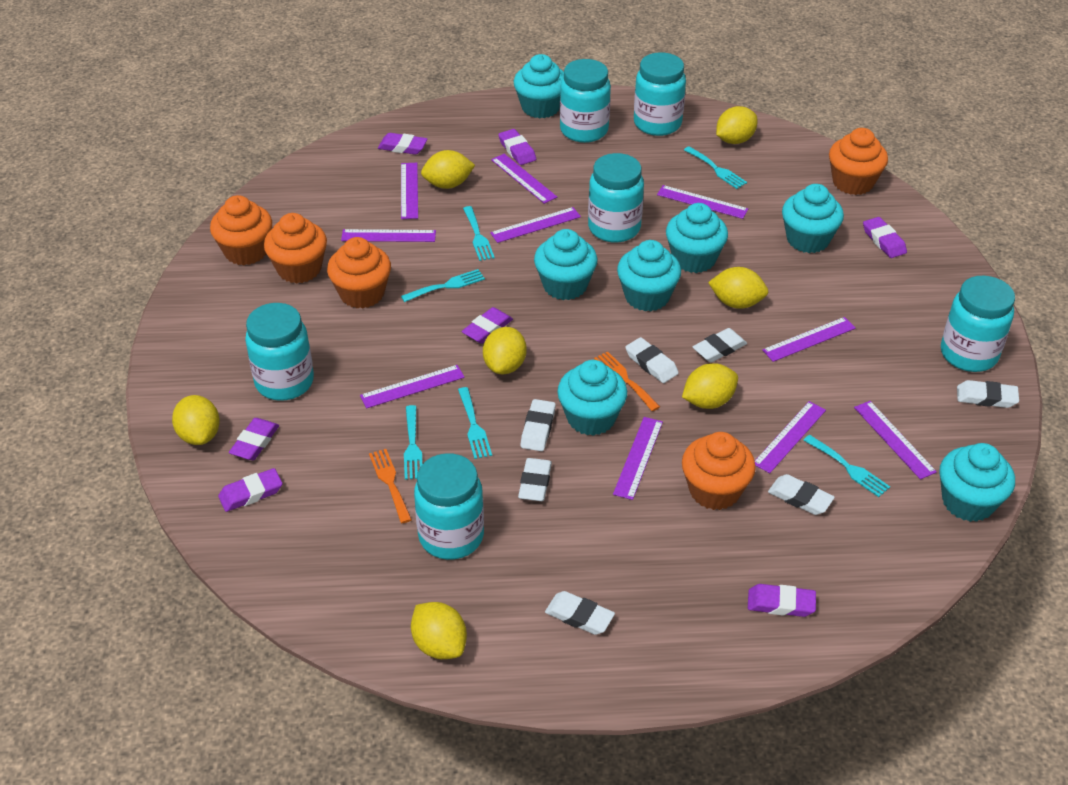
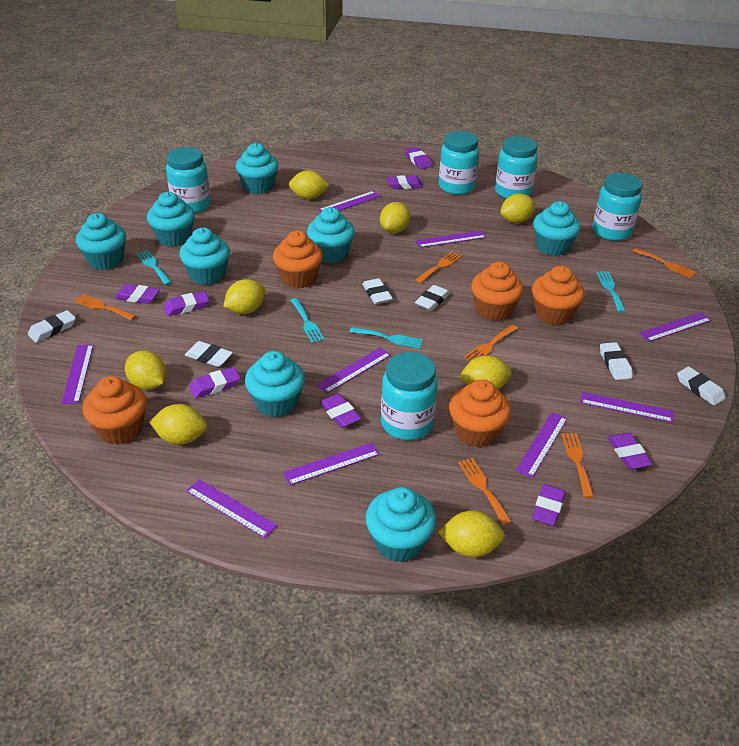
orange fork: 2 -> 6
purple eraser: 7 -> 8
purple ruler: 10 -> 9
turquoise cupcake: 7 -> 8
turquoise fork: 6 -> 4
turquoise jar: 6 -> 5
white eraser: 7 -> 6
yellow lemon: 7 -> 8

